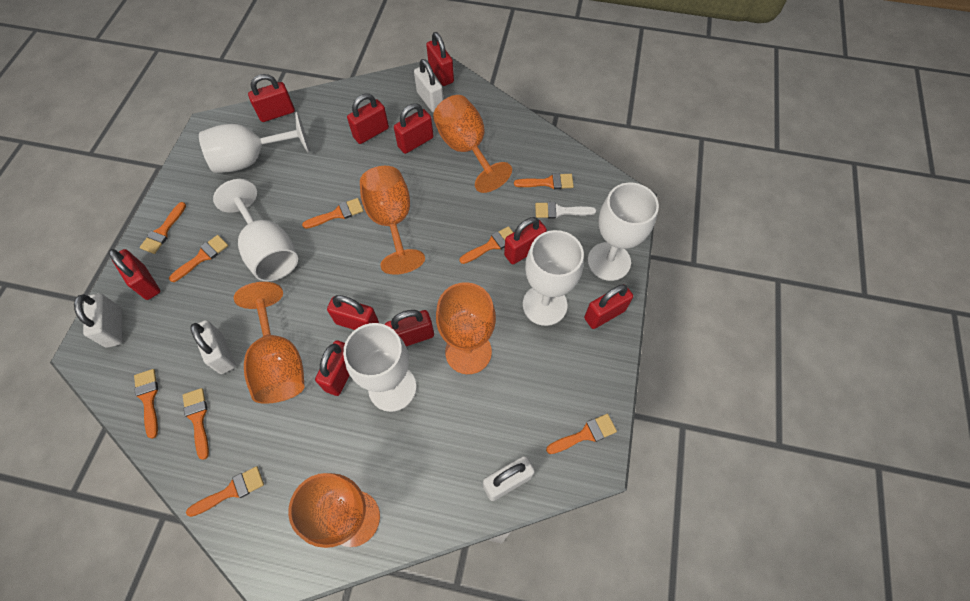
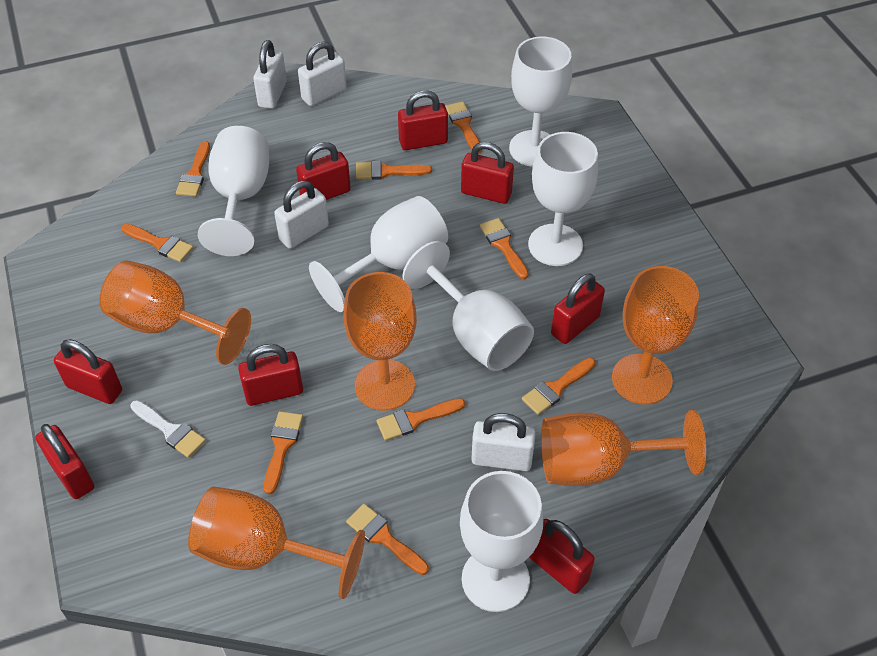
red padlock: 10 -> 8
white goblet: 5 -> 6

